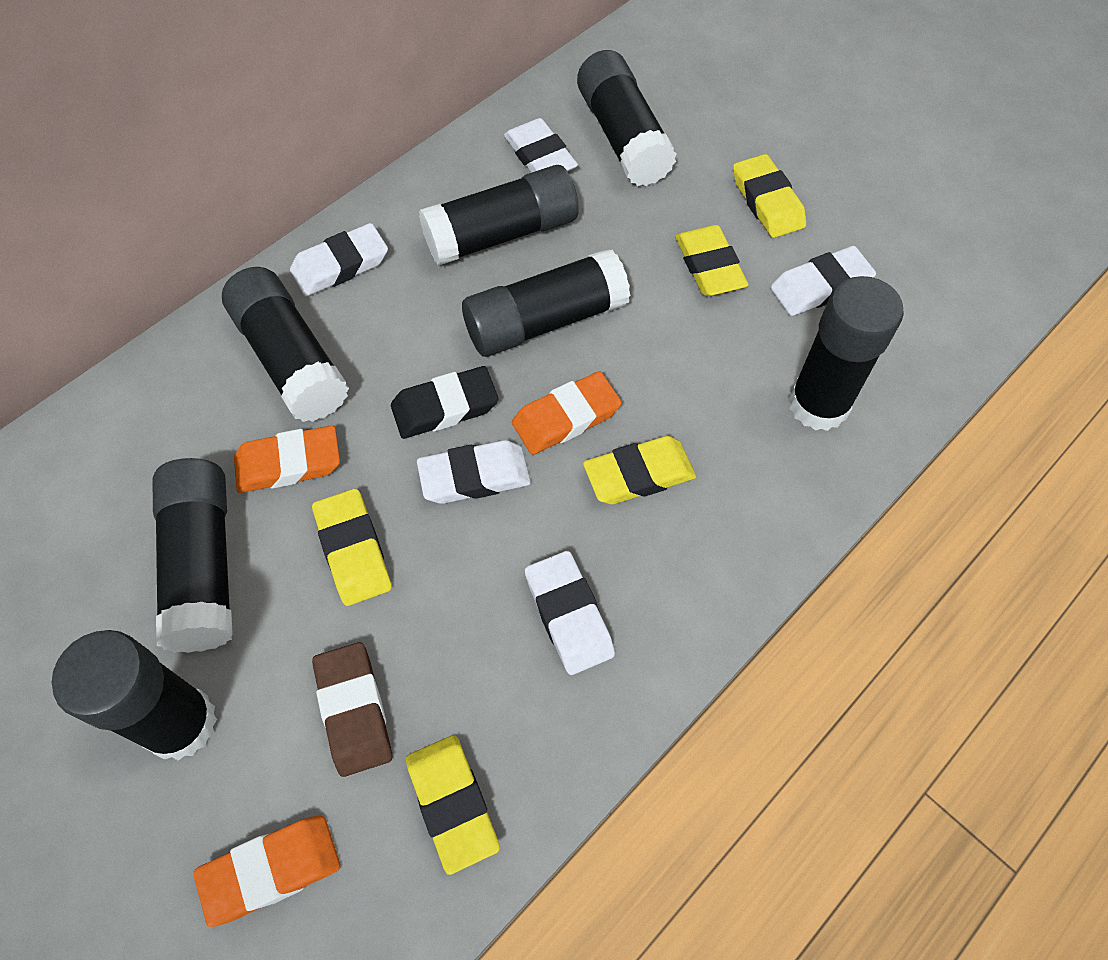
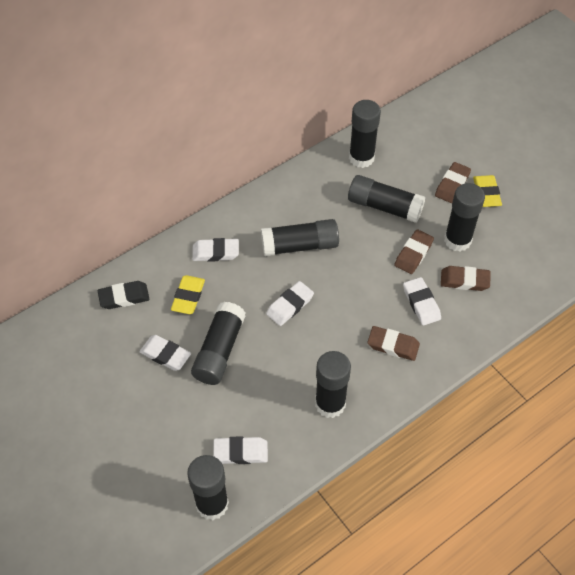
brown eraser: 1 -> 4
orange eraser: 3 -> 0
yellow eraser: 5 -> 2

